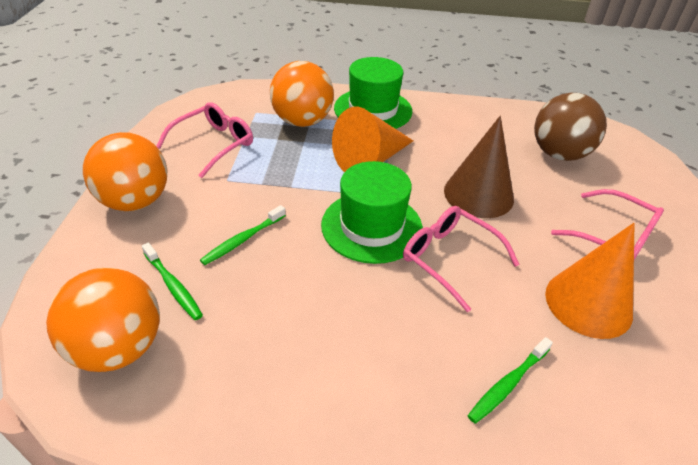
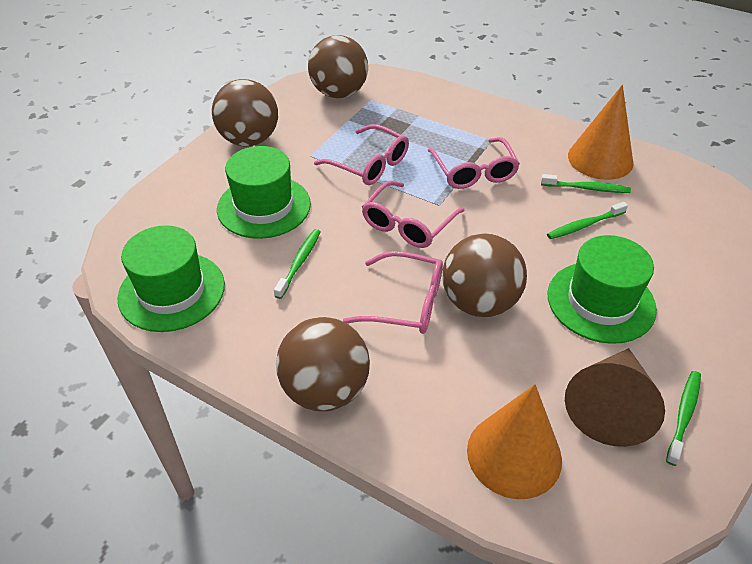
brown ball: 1 -> 4
green hat: 2 -> 3
green toothbrush: 3 -> 4
orange ball: 3 -> 0
pink glasses: 3 -> 4

